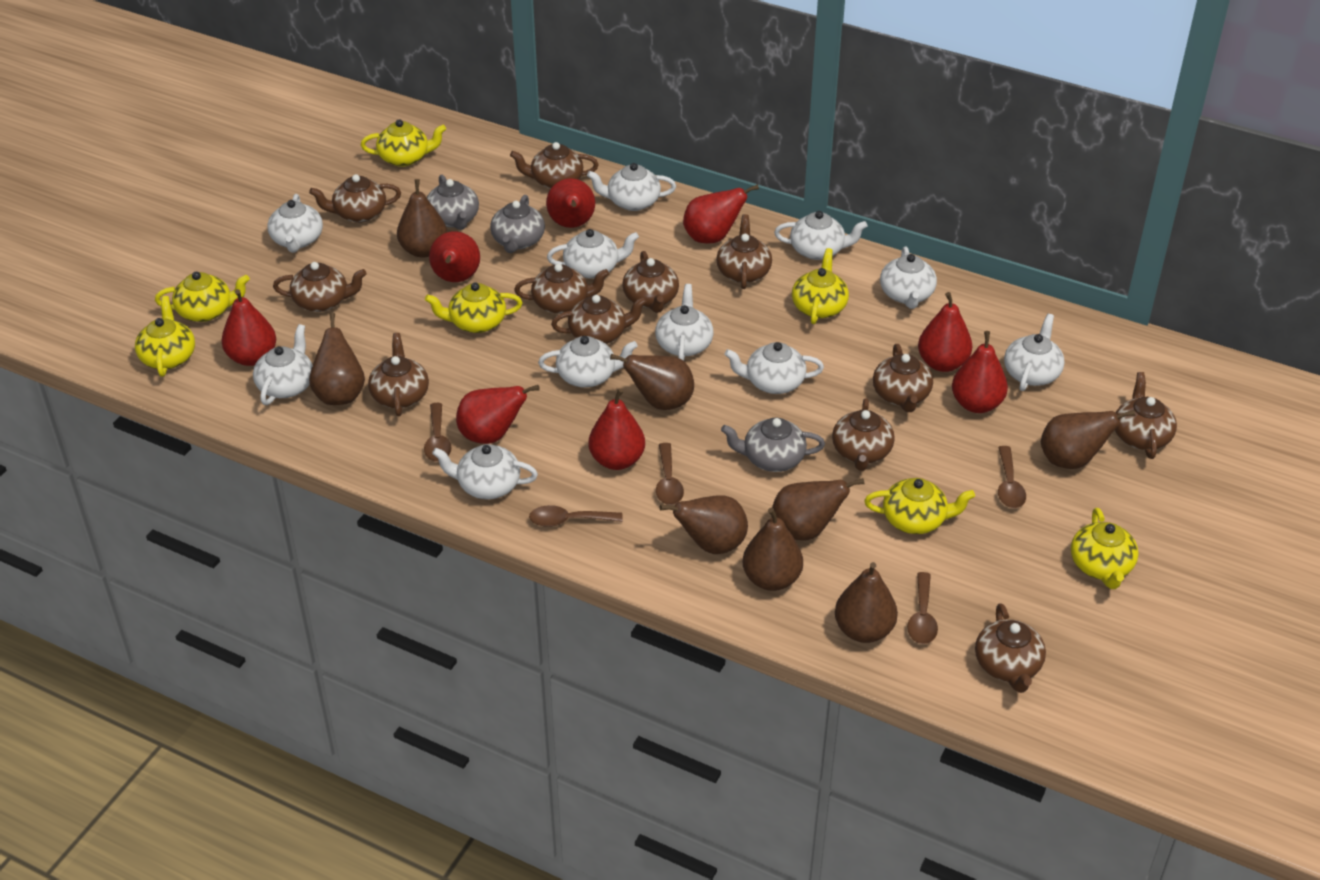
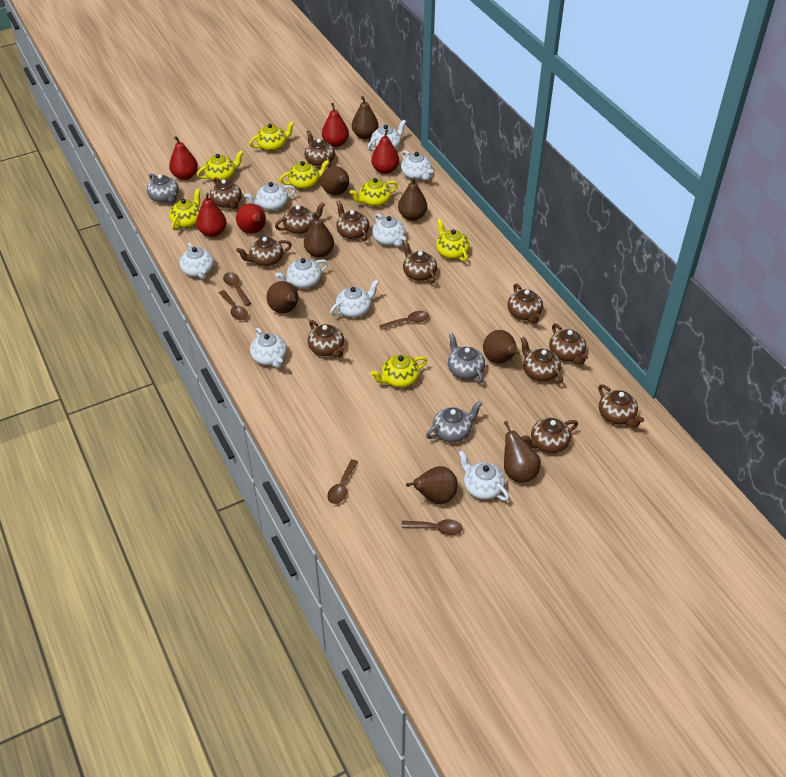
red pear: 8 -> 5
white teapot: 11 -> 9

